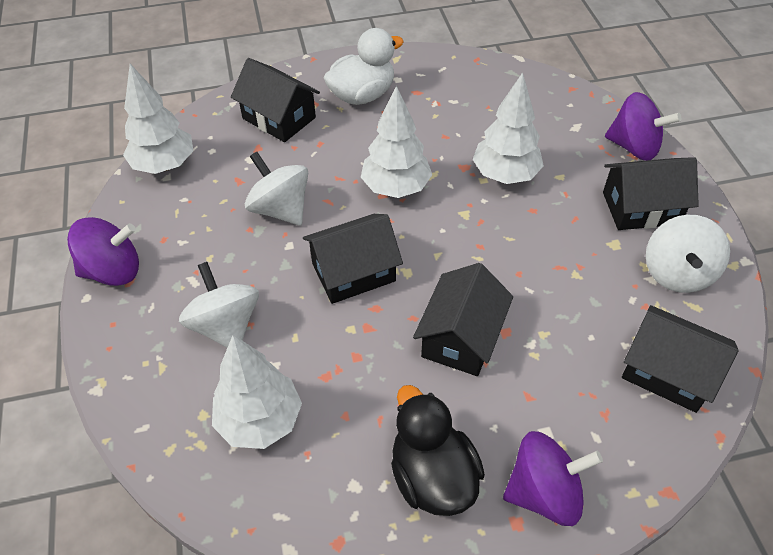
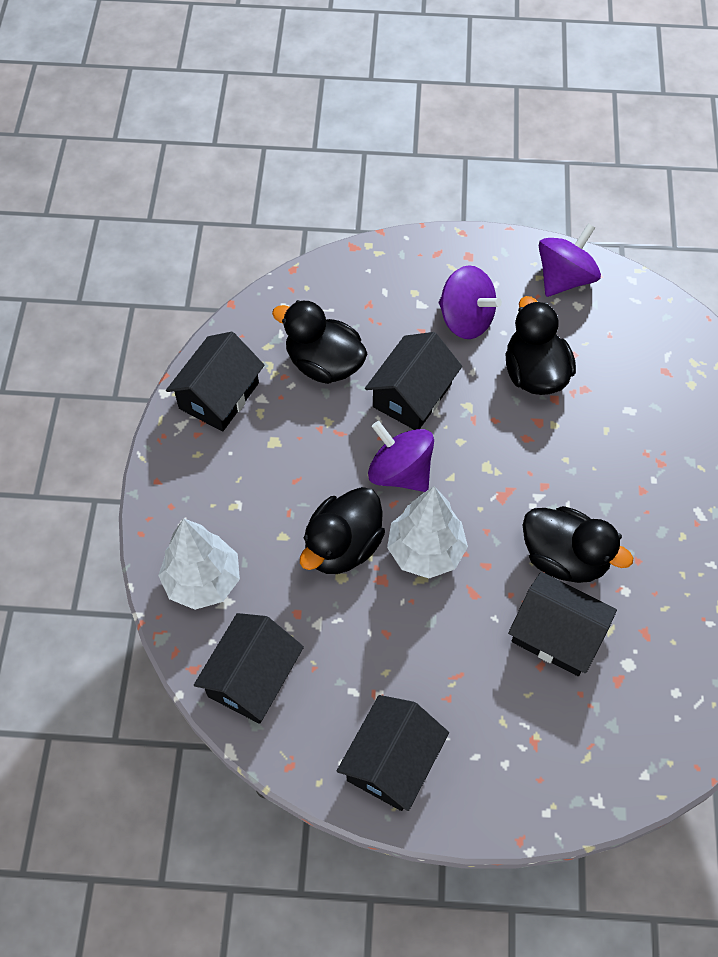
black duck: 1 -> 4
white duck: 1 -> 0
white spinning top: 3 -> 0
white tree: 4 -> 2

